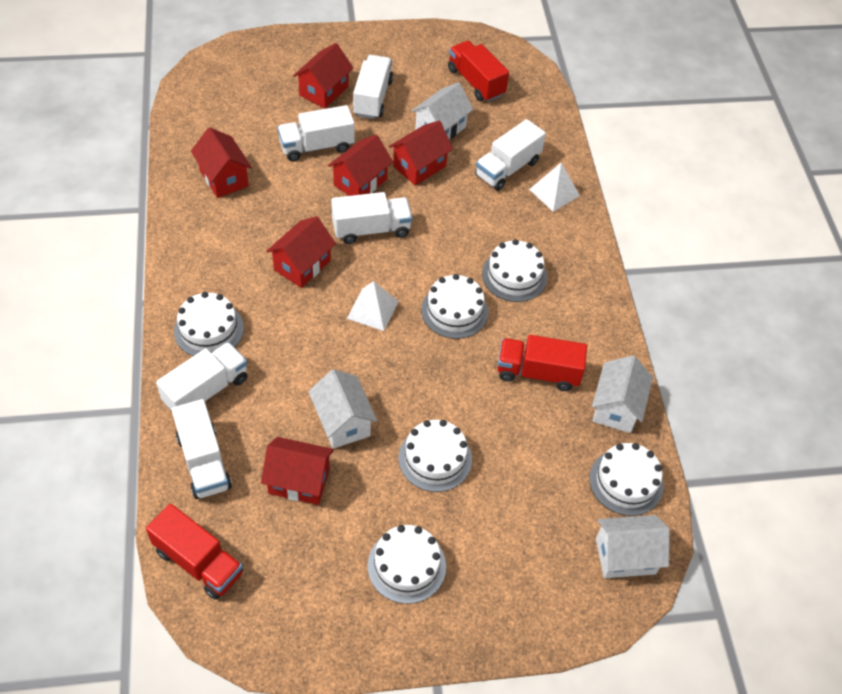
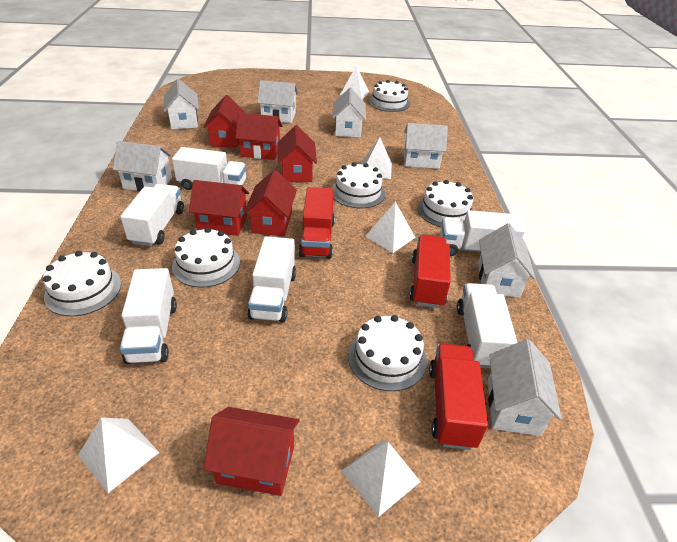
white house: 4 -> 7
white pyramid: 2 -> 5

